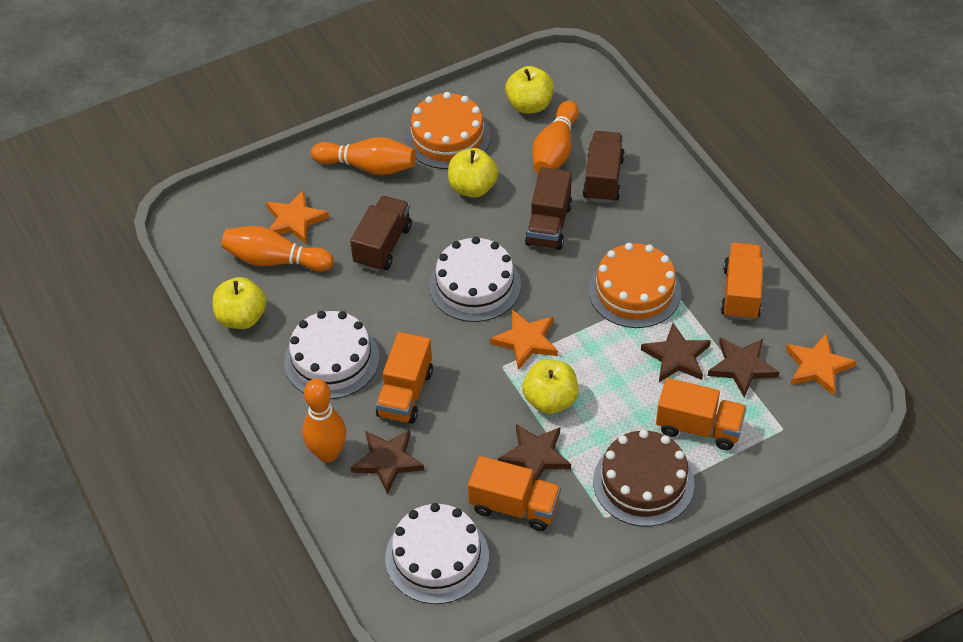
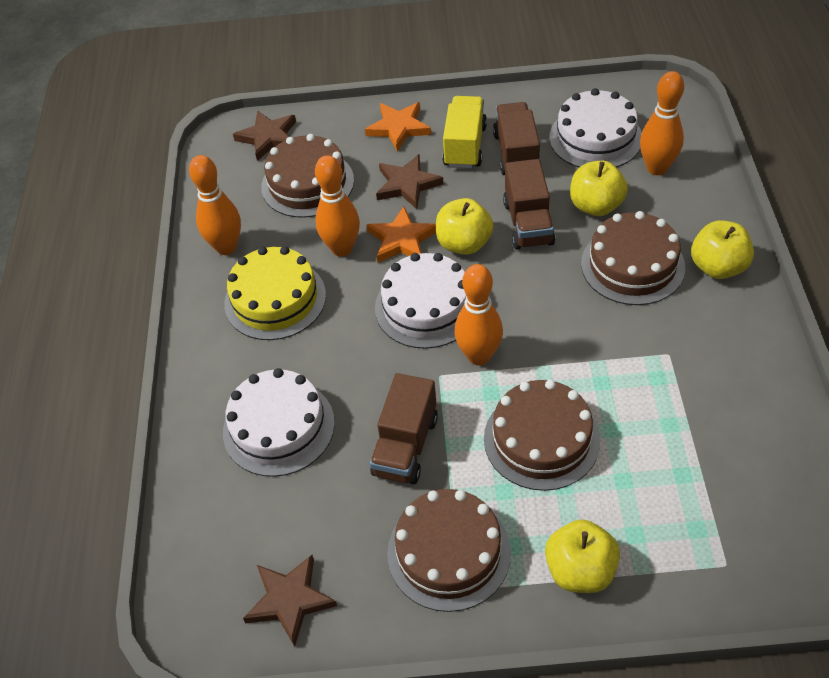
brown cake: 1 -> 4
brown star: 4 -> 3
orange cake: 2 -> 0
orange star: 3 -> 2
orange truck: 4 -> 0
yellow cake: 0 -> 1
yellow truck: 0 -> 1

